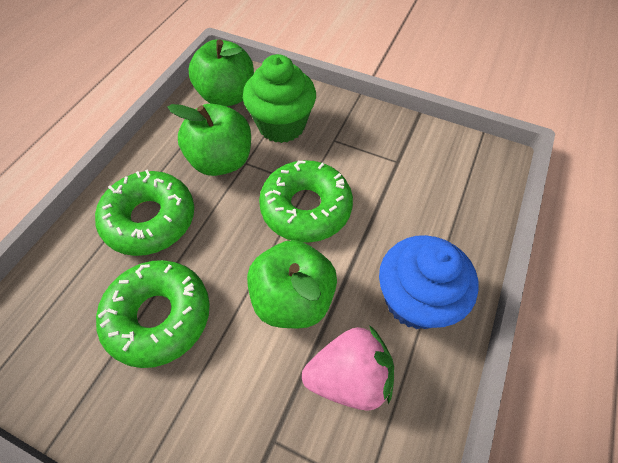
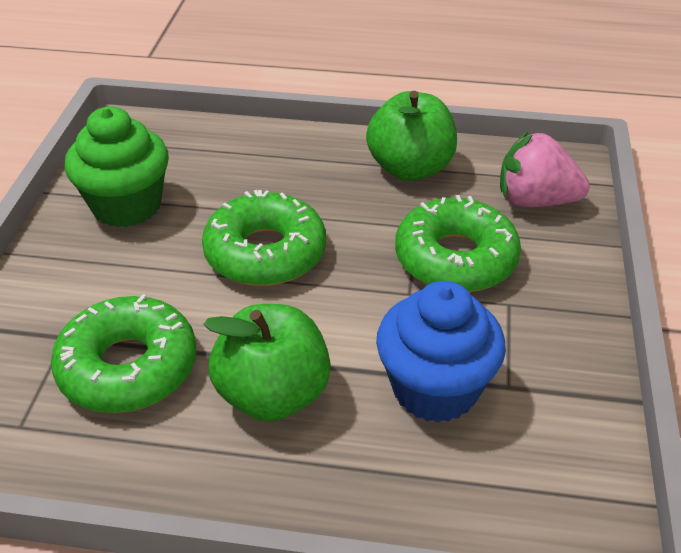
green apple: 3 -> 2

